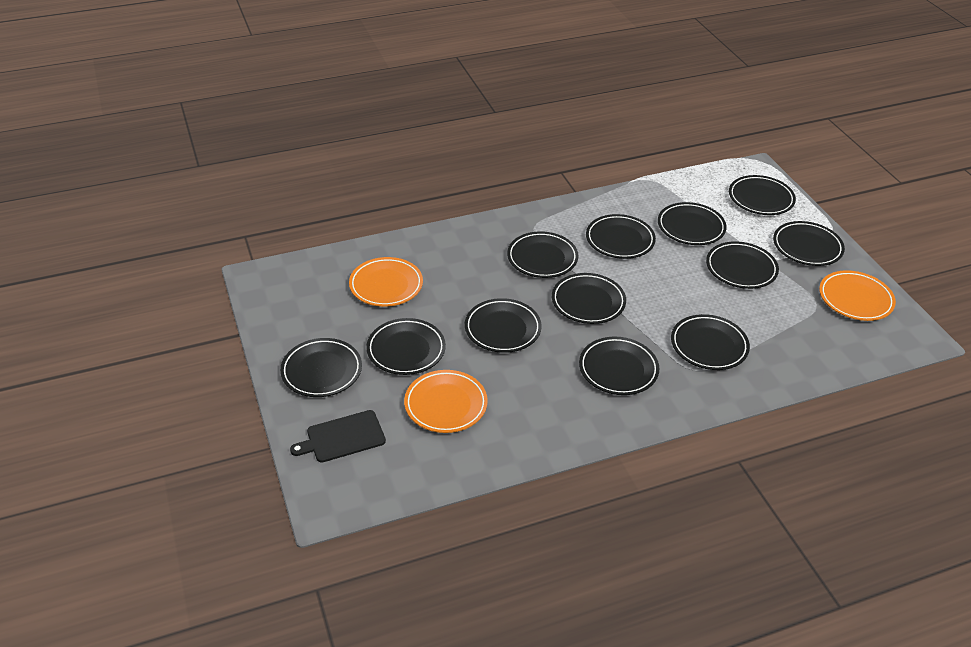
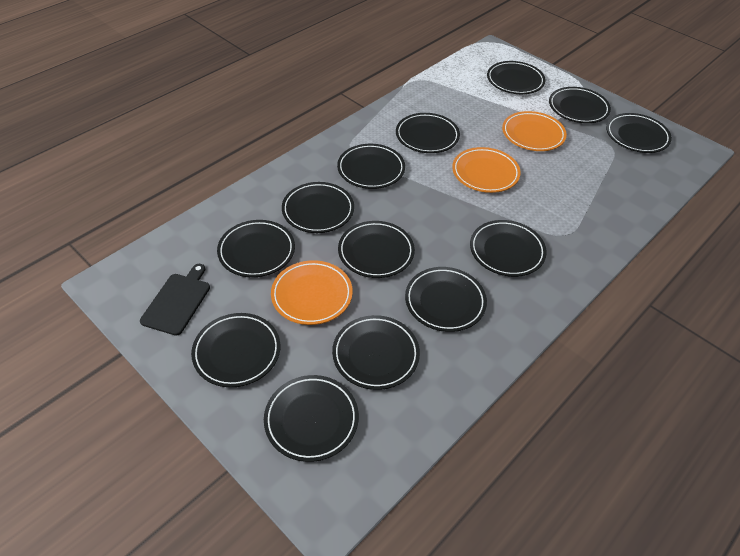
black plate: 12 -> 13

